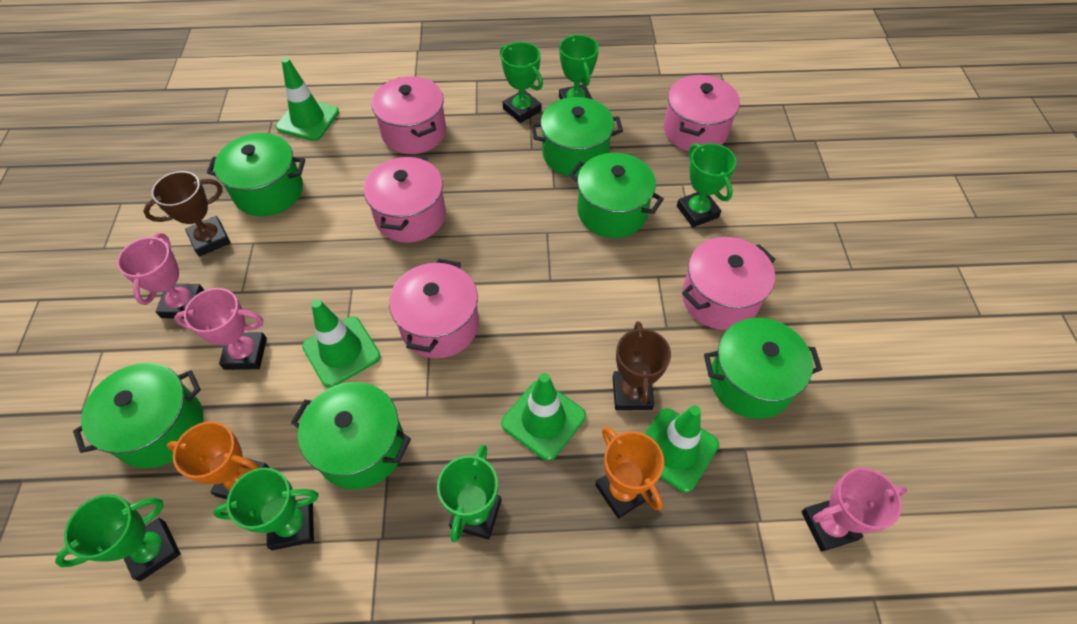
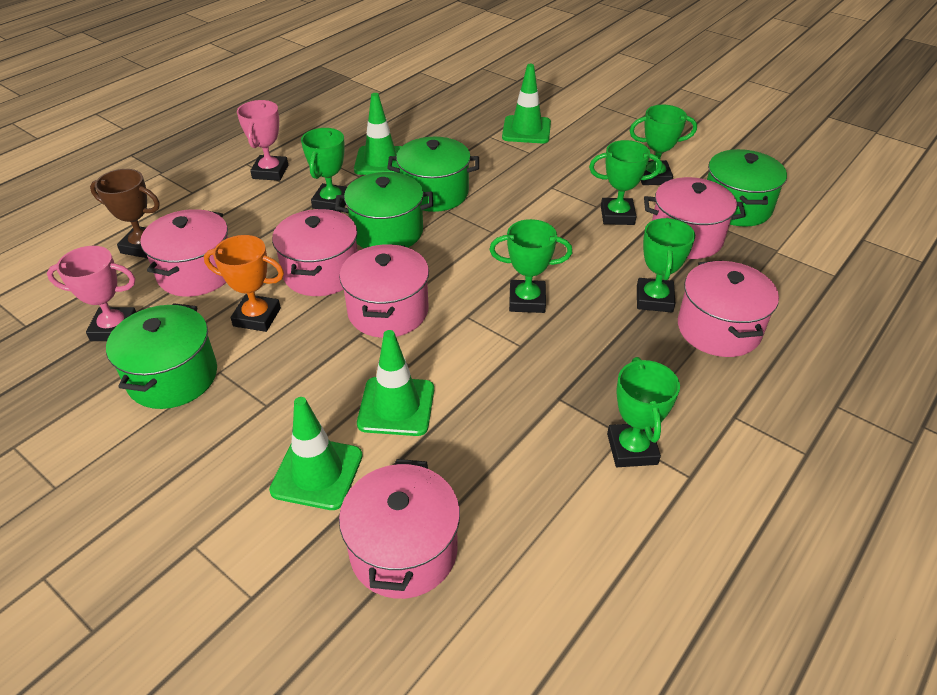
brown trophy: 2 -> 1
green pot: 6 -> 4
orange trophy: 2 -> 1
pink pot: 5 -> 6
pink trophy: 3 -> 2

